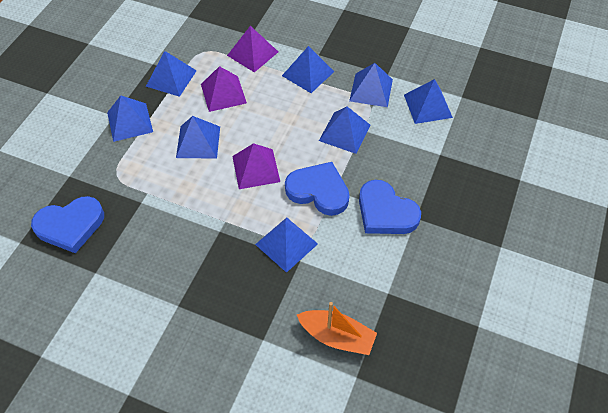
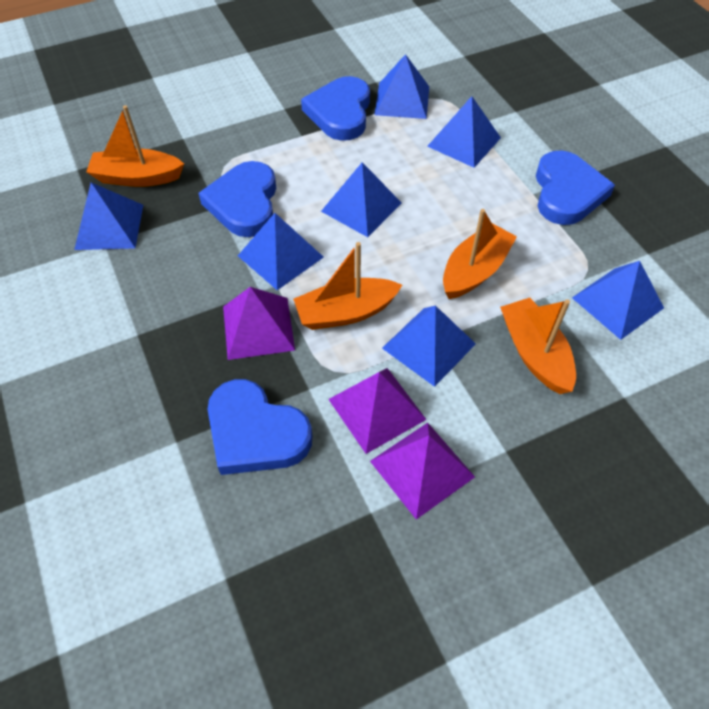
blue heart: 3 -> 4
blue pyramid: 8 -> 7
orange boat: 1 -> 4

